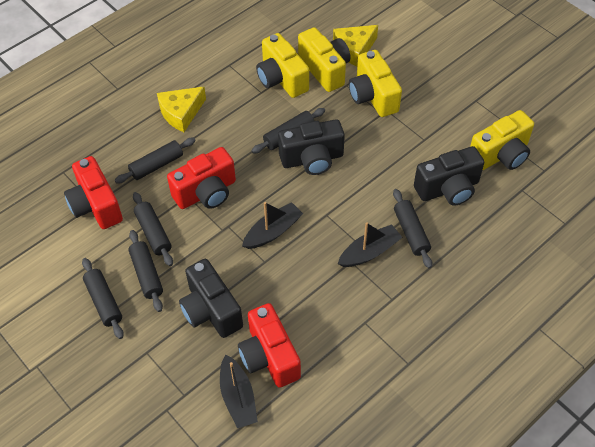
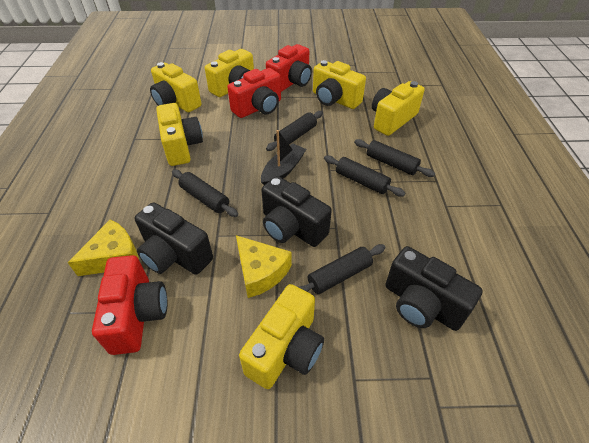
black boat: 3 -> 1
black rolling pin: 6 -> 5
yellow camera: 4 -> 6

